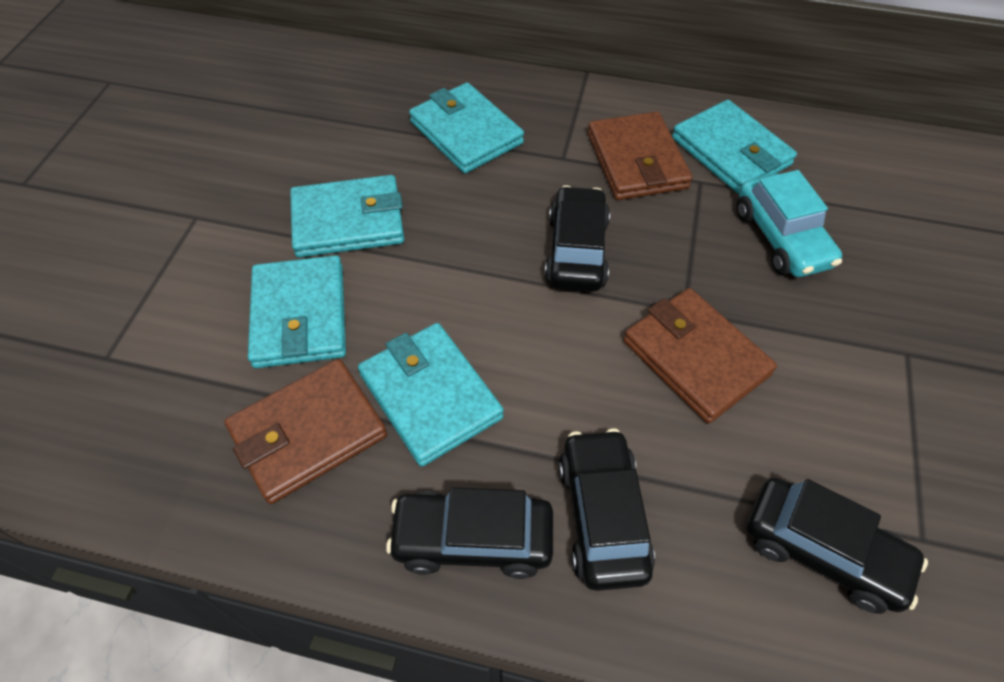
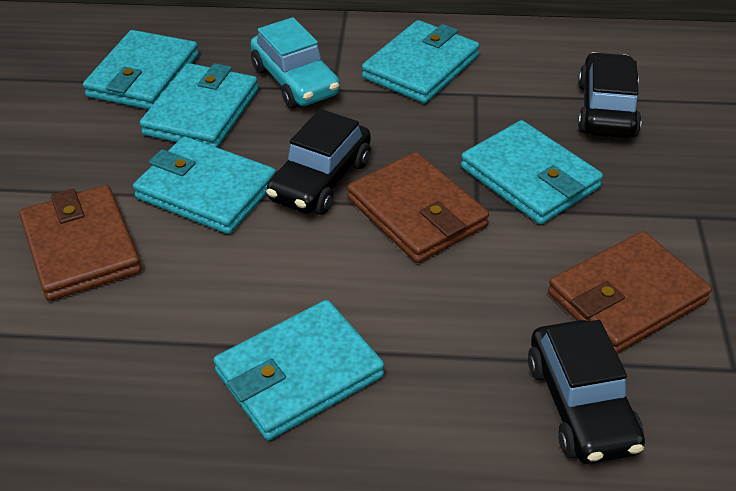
black car: 4 -> 3
turquoise wallet: 5 -> 6

